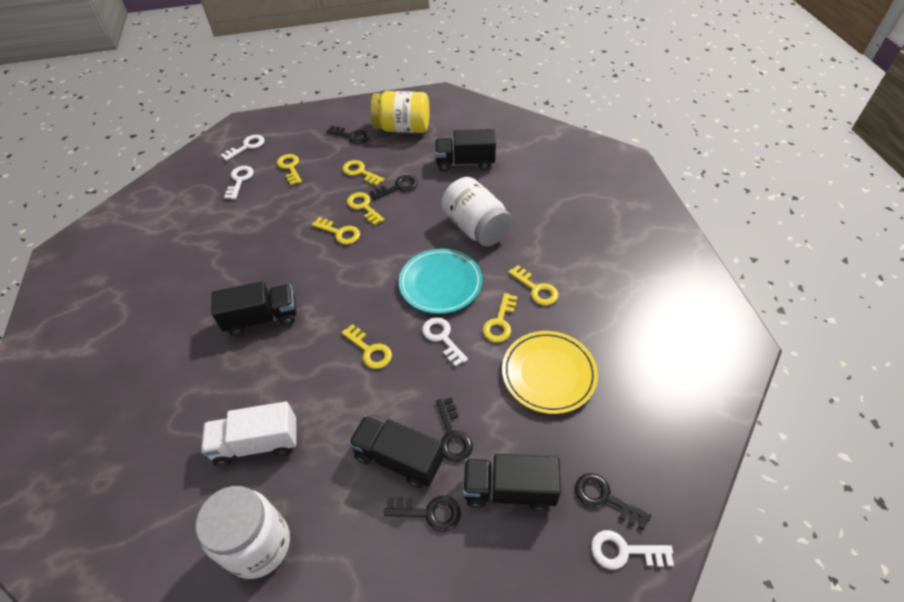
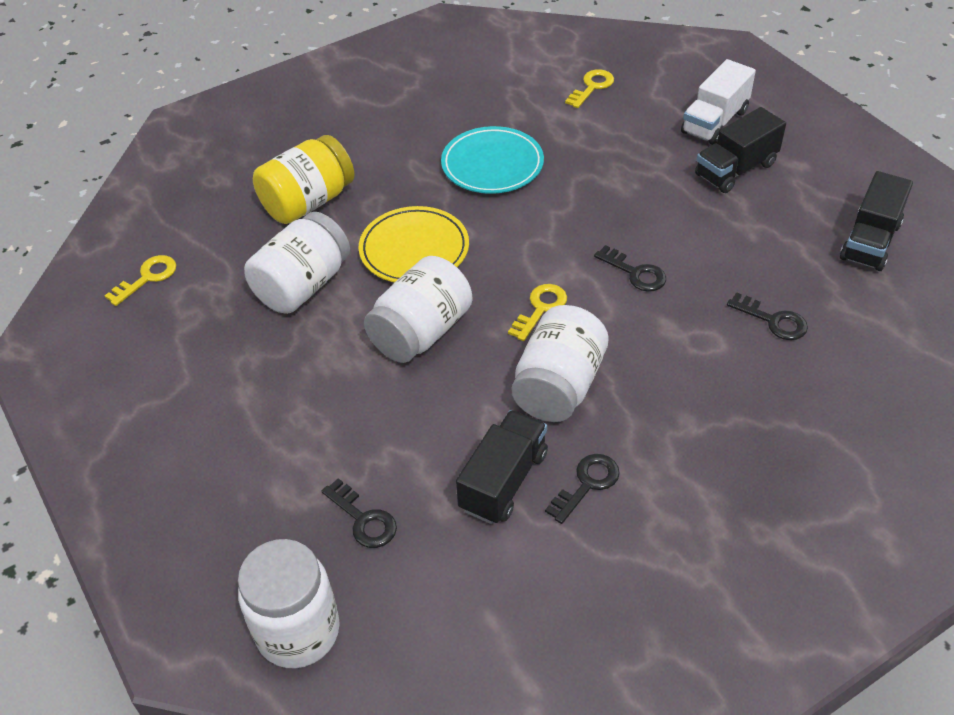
black key: 5 -> 4
black truck: 4 -> 3
white jar: 2 -> 4
white key: 4 -> 0
yellow key: 7 -> 3

